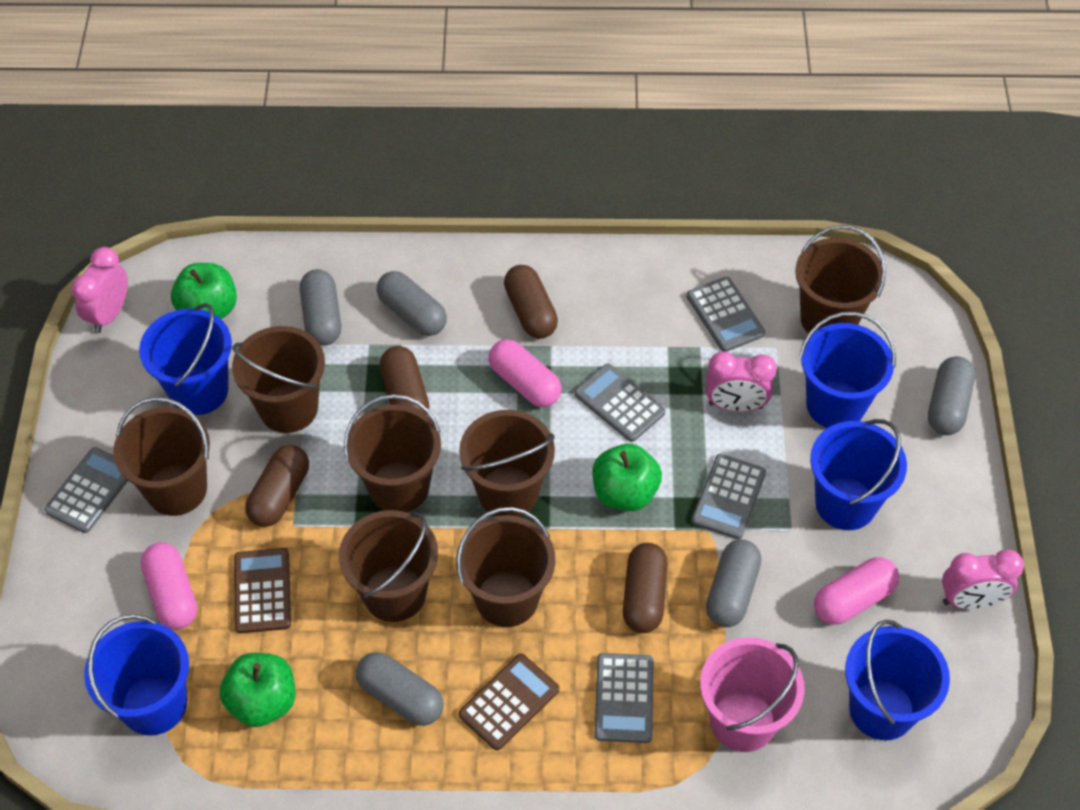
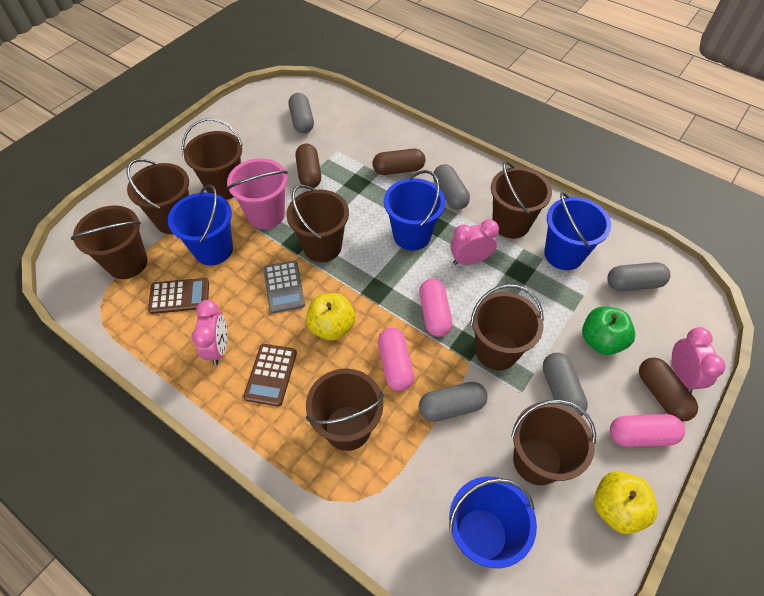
blue bucket: 5 -> 4
brown bucket: 7 -> 8
brown capsule: 4 -> 3
green apple: 3 -> 1
grey calculator: 5 -> 1
yellow apple: 0 -> 2

